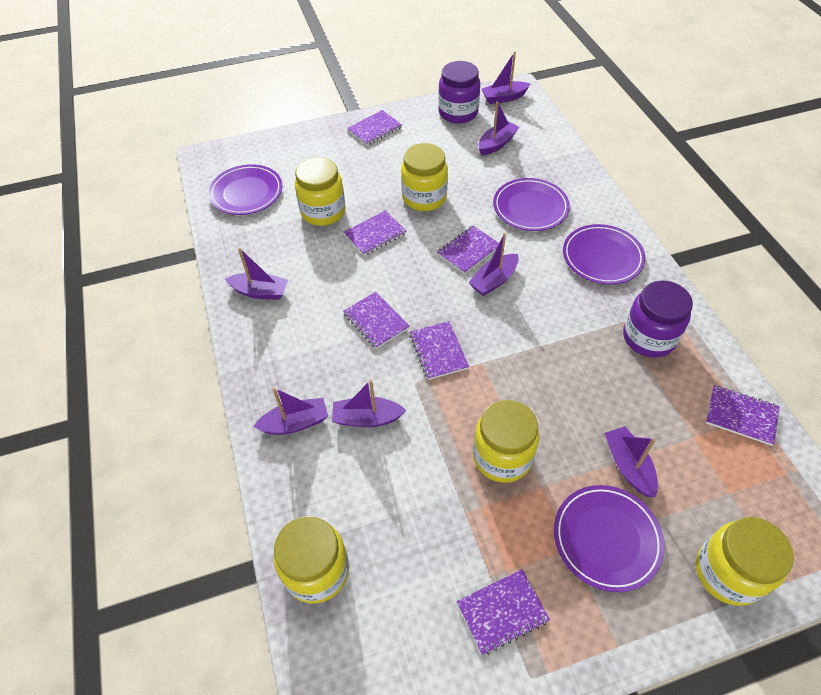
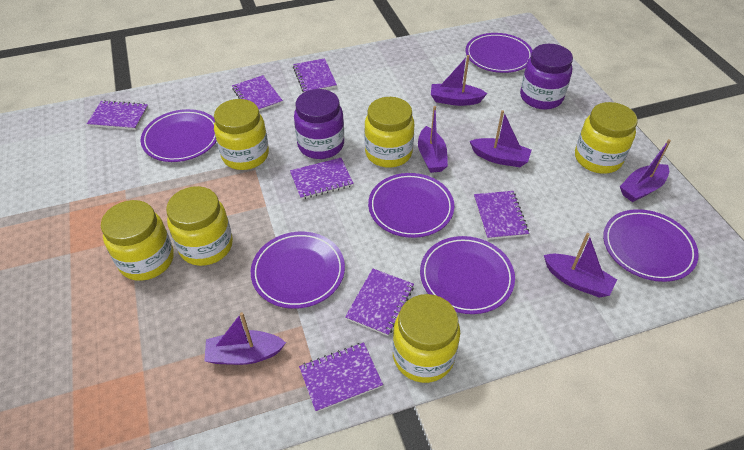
purple boat: 7 -> 6
purple plate: 4 -> 6
yellow jar: 5 -> 6

